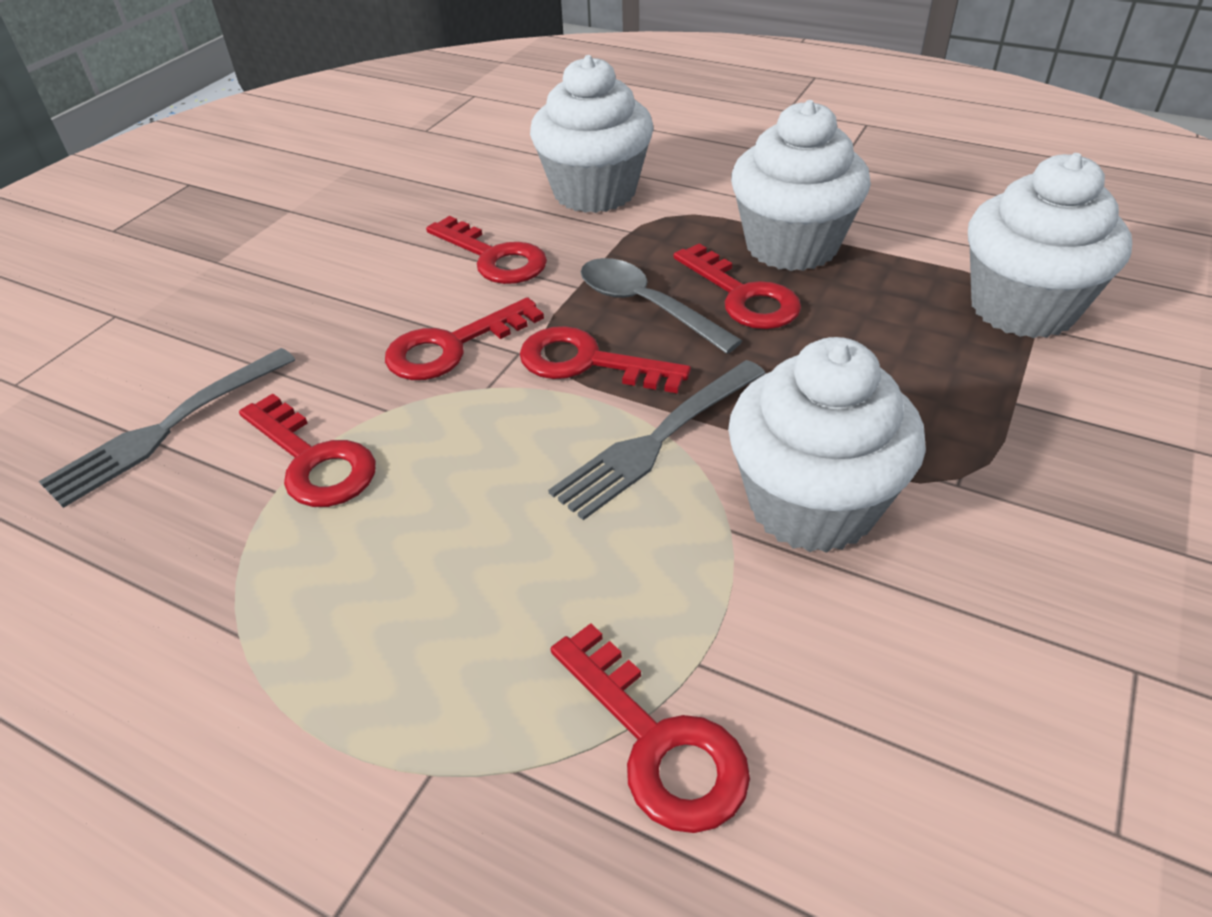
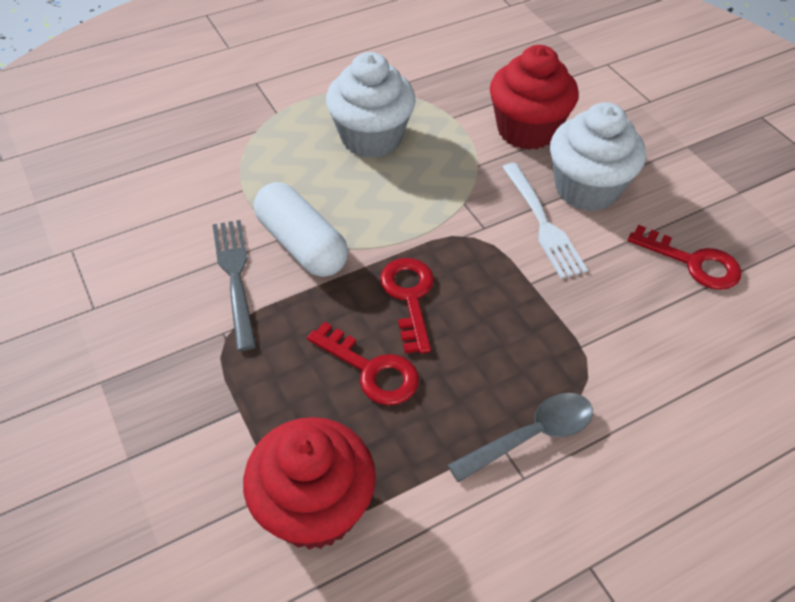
grey fork: 2 -> 1
red cupcake: 0 -> 2
red key: 6 -> 3
white capsule: 0 -> 1
white cupcake: 4 -> 2
white fork: 0 -> 1

